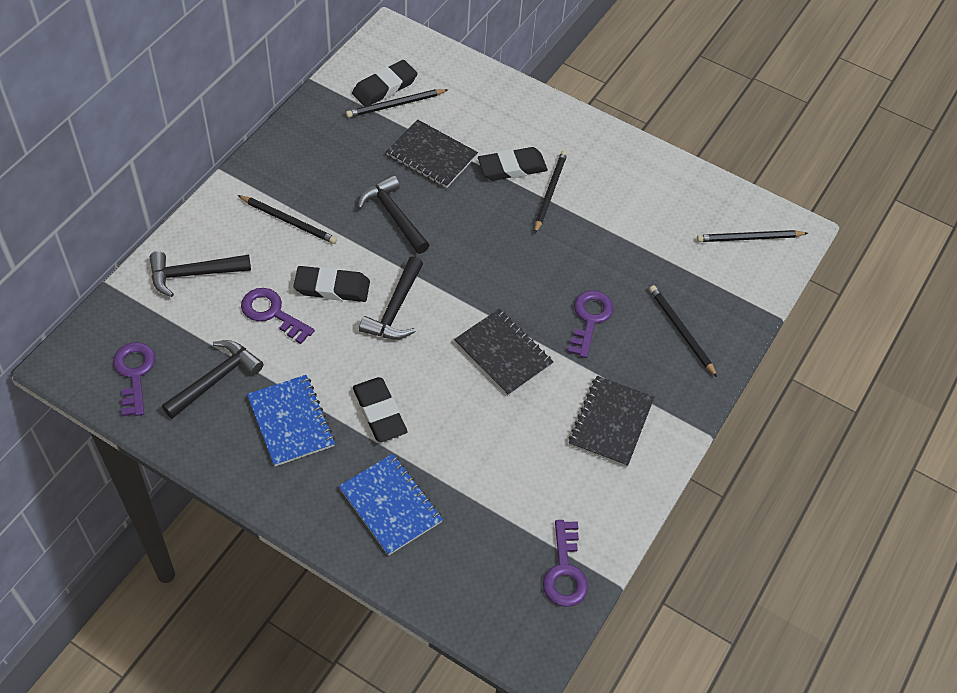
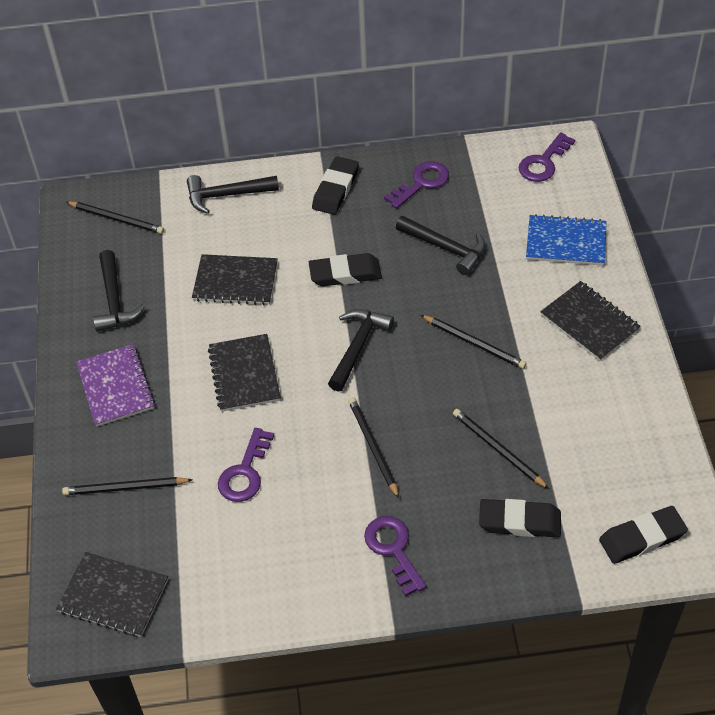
black notebook: 3 -> 4
blue notebook: 2 -> 1
purple notebook: 0 -> 1

